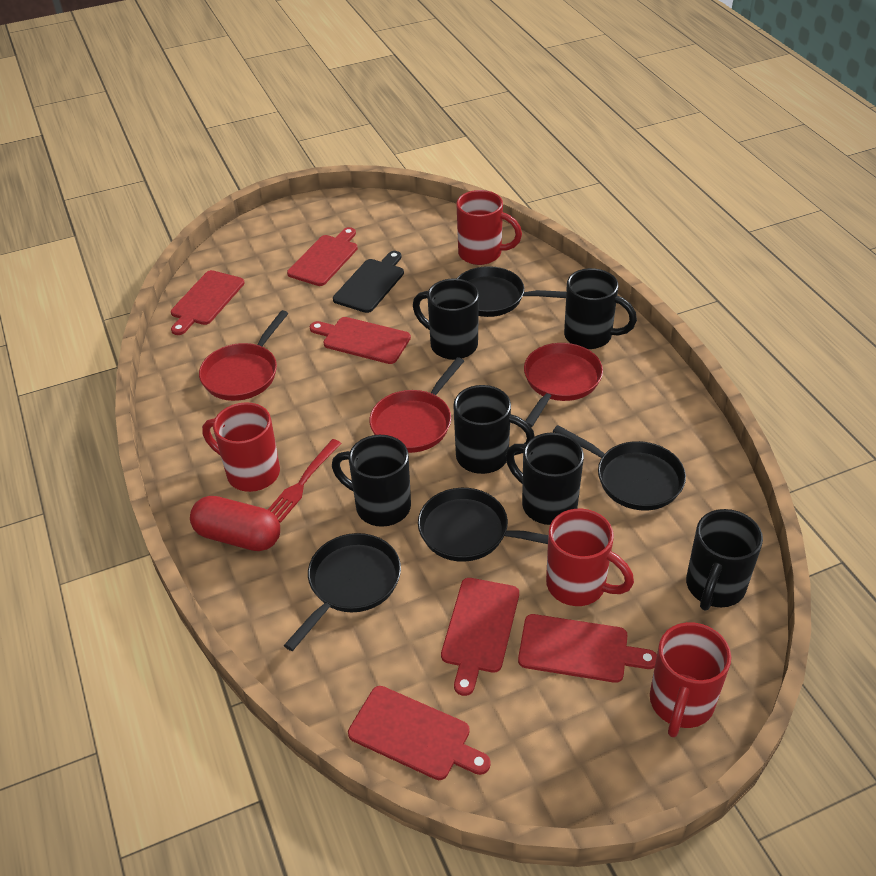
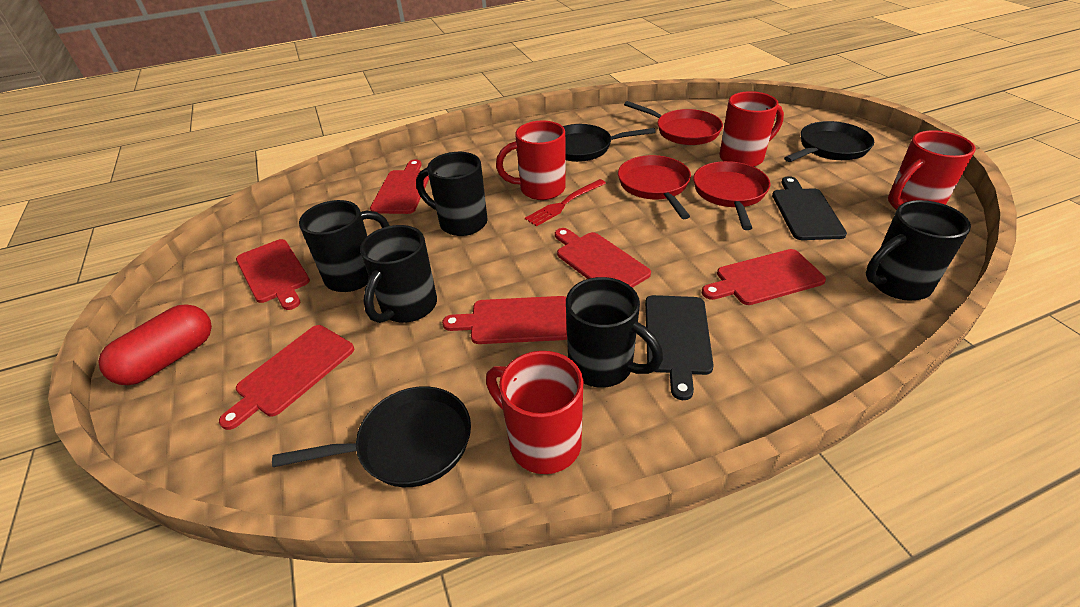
black cutting board: 1 -> 2
black mug: 6 -> 5
black pan: 4 -> 3

